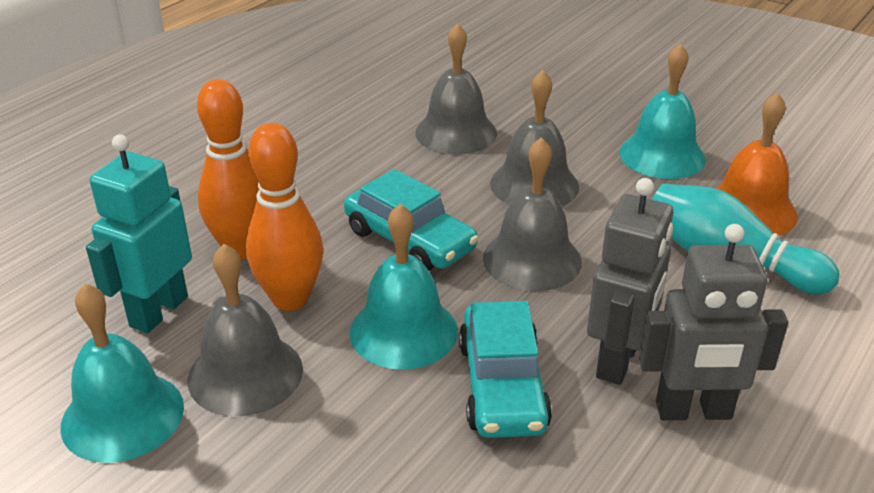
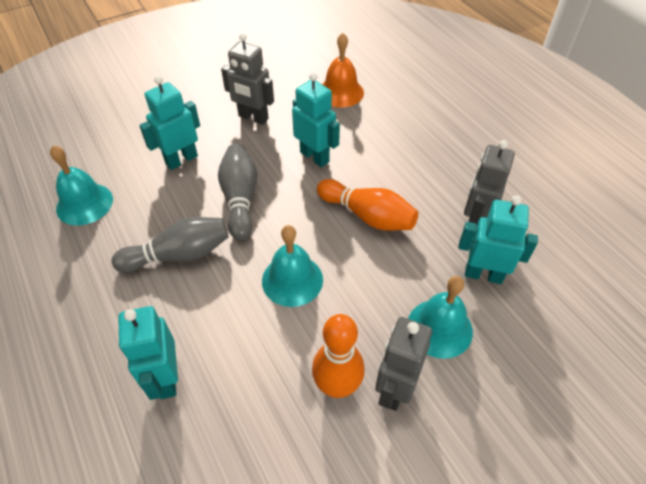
grey bell: 4 -> 0
grey bowling pin: 0 -> 2
grey robot: 2 -> 3
turquoise bowling pin: 1 -> 0
turquoise car: 2 -> 0
turquoise robot: 1 -> 4

